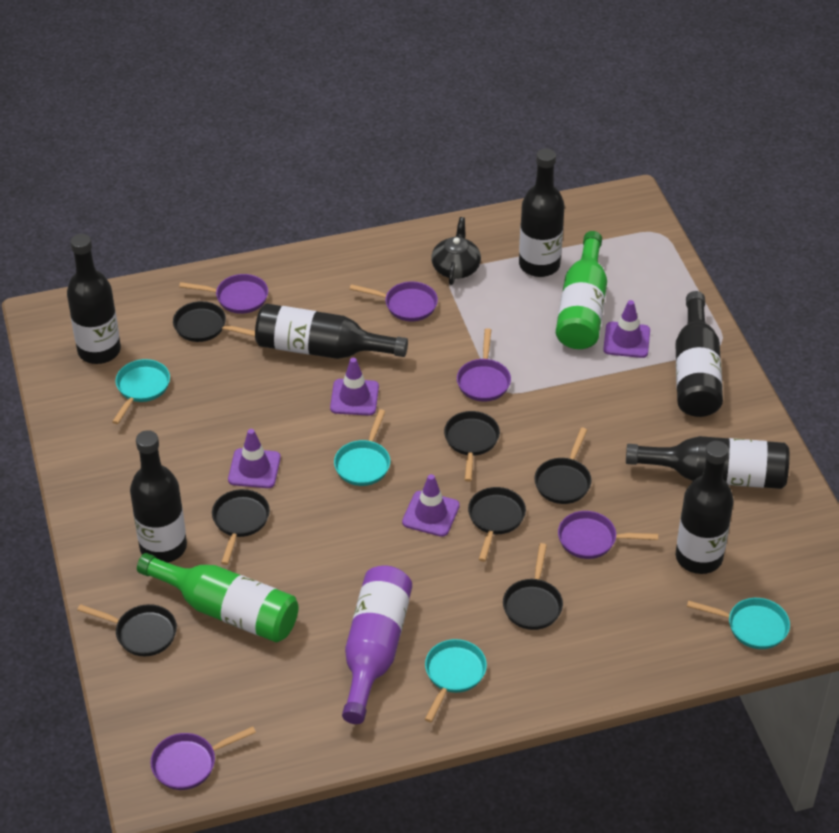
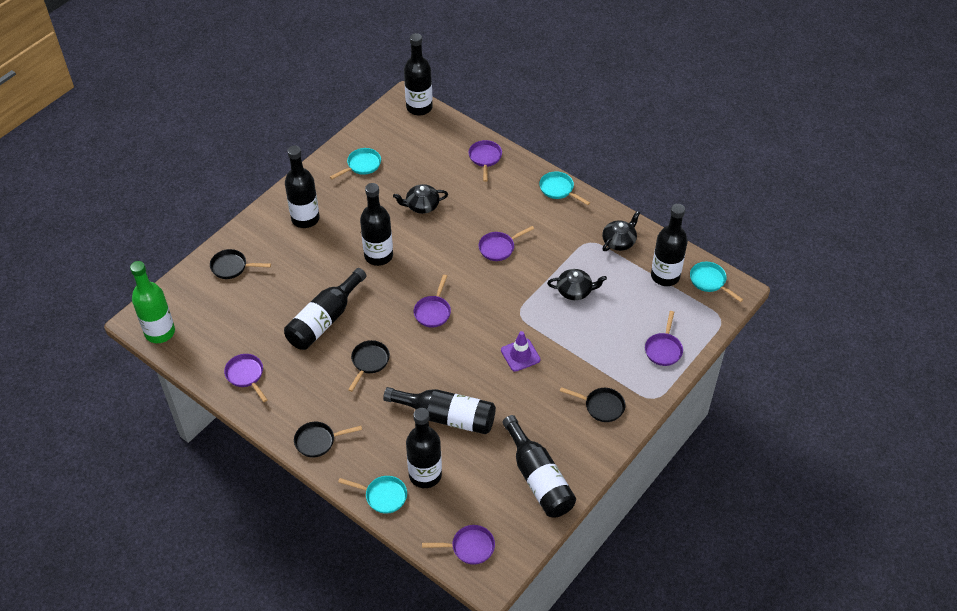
black bottle: 7 -> 8
black pan: 7 -> 4
black teapot: 1 -> 3
green bottle: 2 -> 1
purple bottle: 1 -> 0
purple pan: 5 -> 6
purple traffic cone: 4 -> 1

